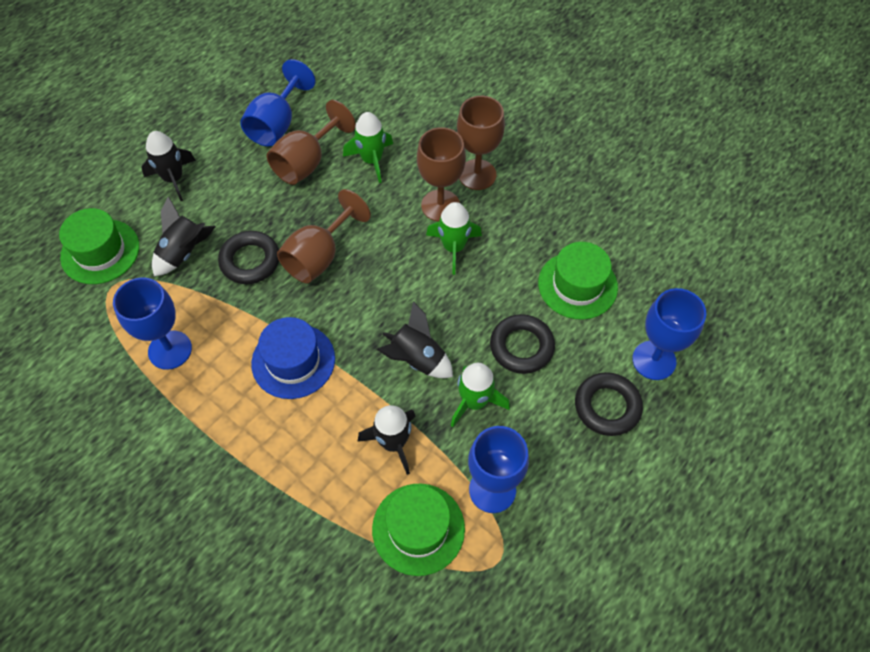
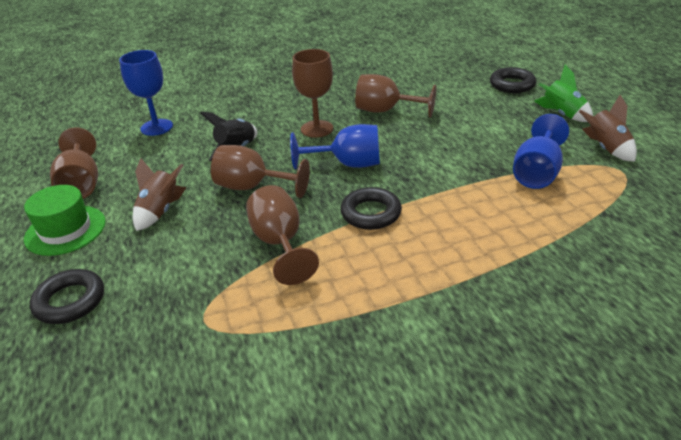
black rocket: 4 -> 1
blue goblet: 4 -> 3
blue hat: 1 -> 0
brown goblet: 4 -> 5
brown rocket: 0 -> 2
green hat: 3 -> 1
green rocket: 3 -> 1

